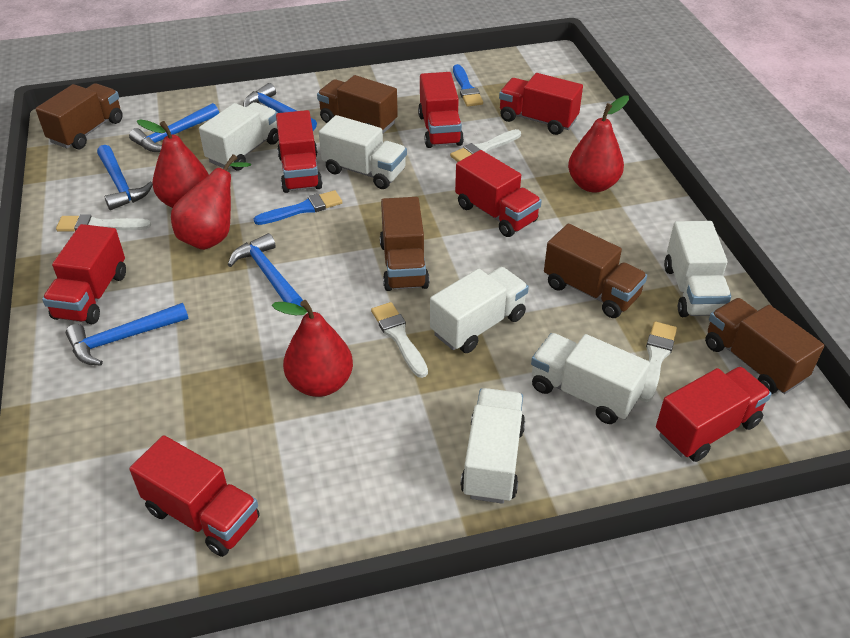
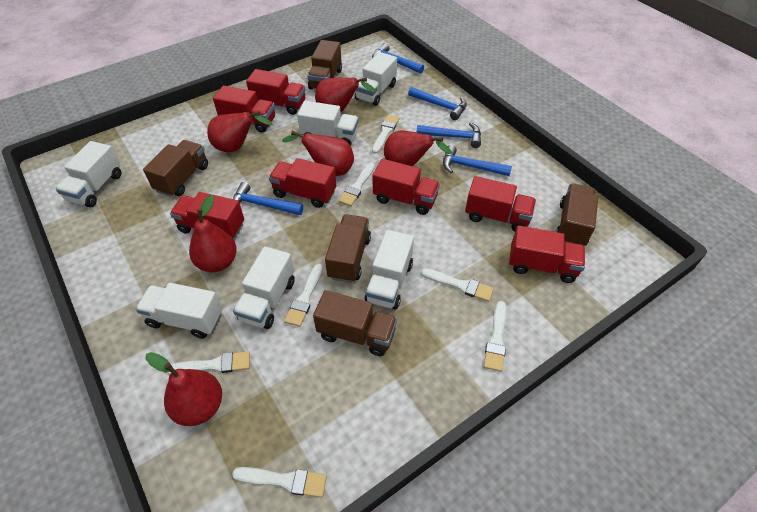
blue brush: 2 -> 0
red pear: 4 -> 6
white brush: 4 -> 7

